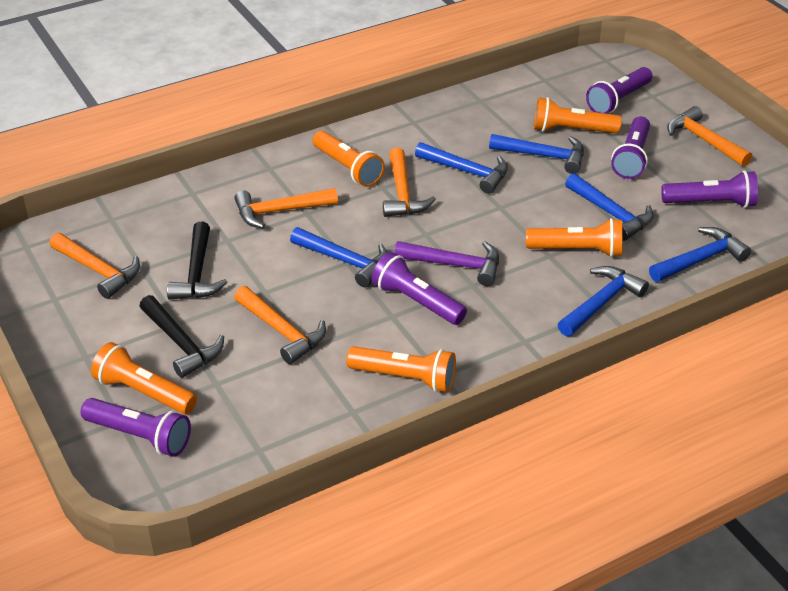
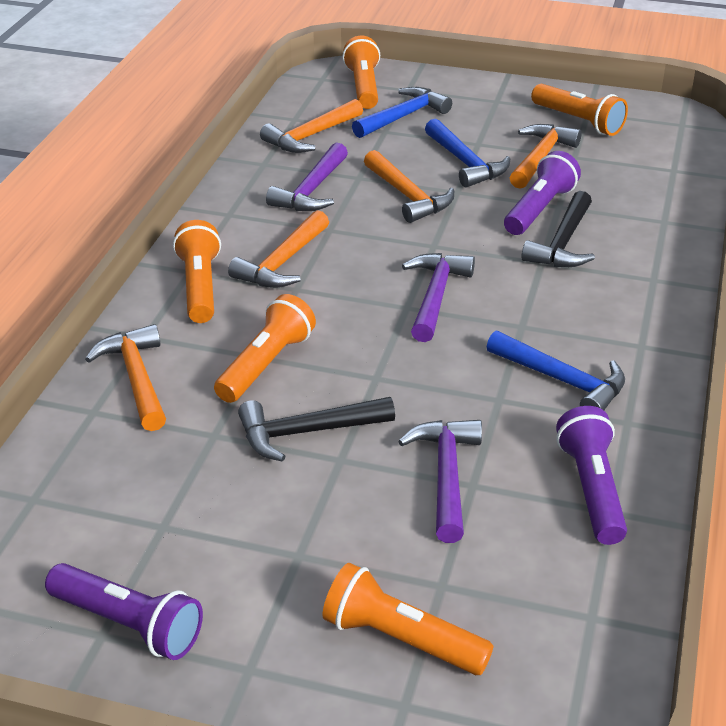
blue hammer: 6 -> 3
purple flashlight: 5 -> 3
purple hammer: 1 -> 3

